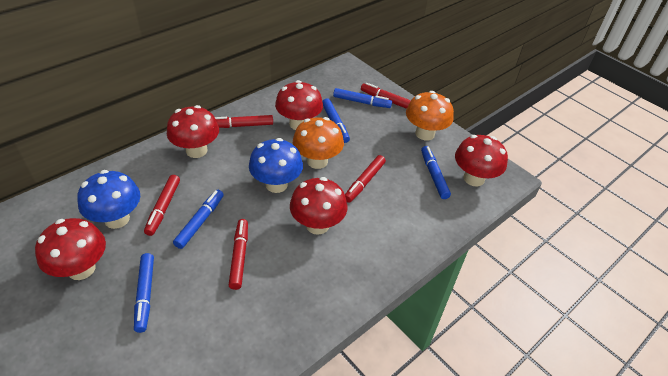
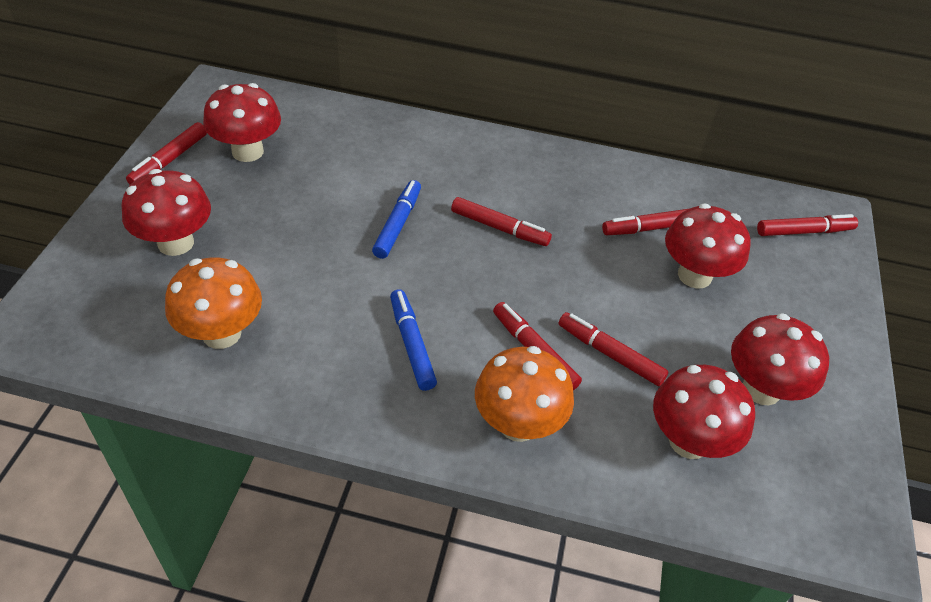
blue marker: 5 -> 2
blue mushroom: 2 -> 0
red marker: 5 -> 6

